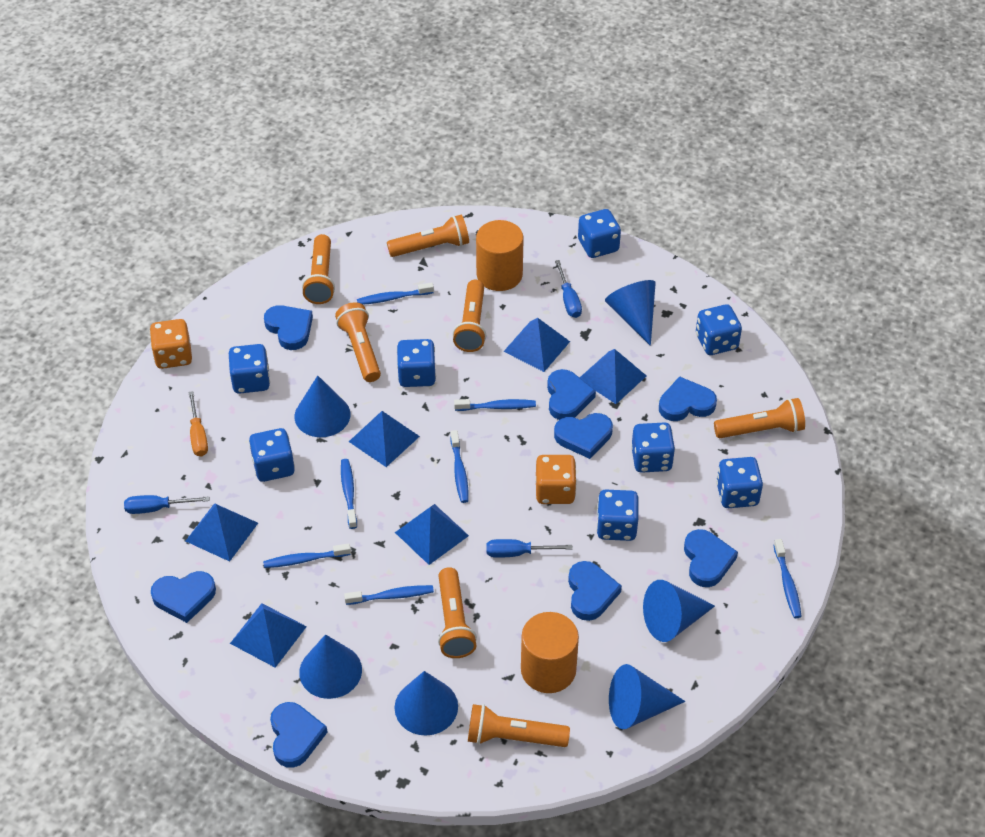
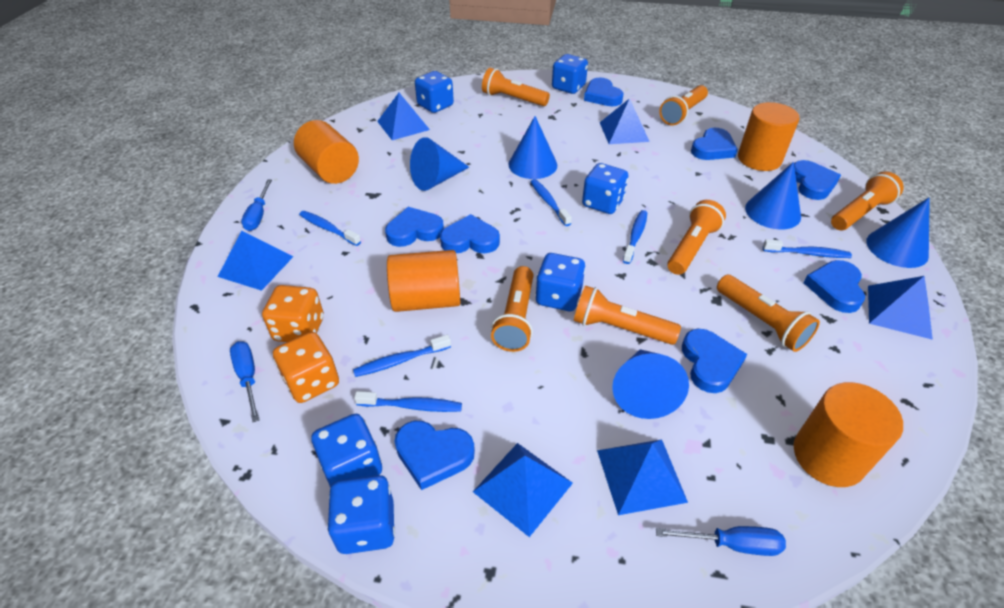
blue cone: 6 -> 5
blue dice: 8 -> 6
blue toothbrush: 7 -> 6
orange cylinder: 2 -> 4
orange screwdriver: 1 -> 0

